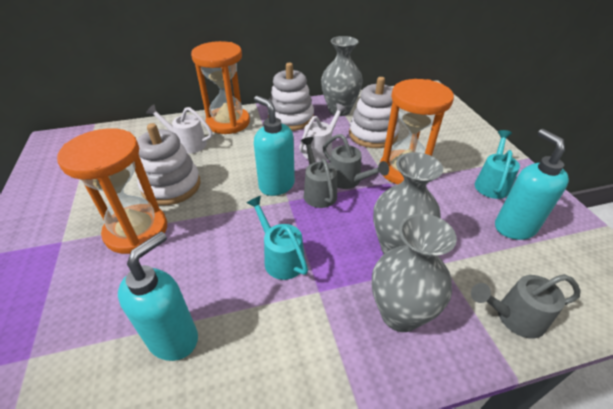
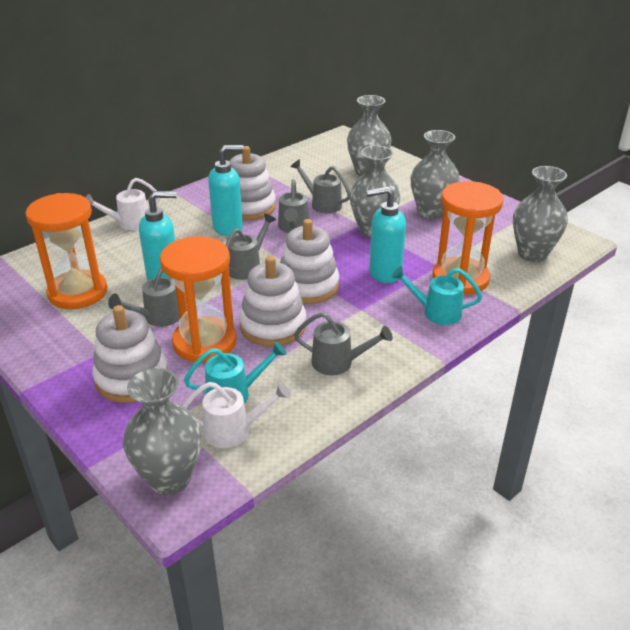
grey vase: 3 -> 5
grey watering can: 3 -> 5
white stacking toy: 3 -> 4

